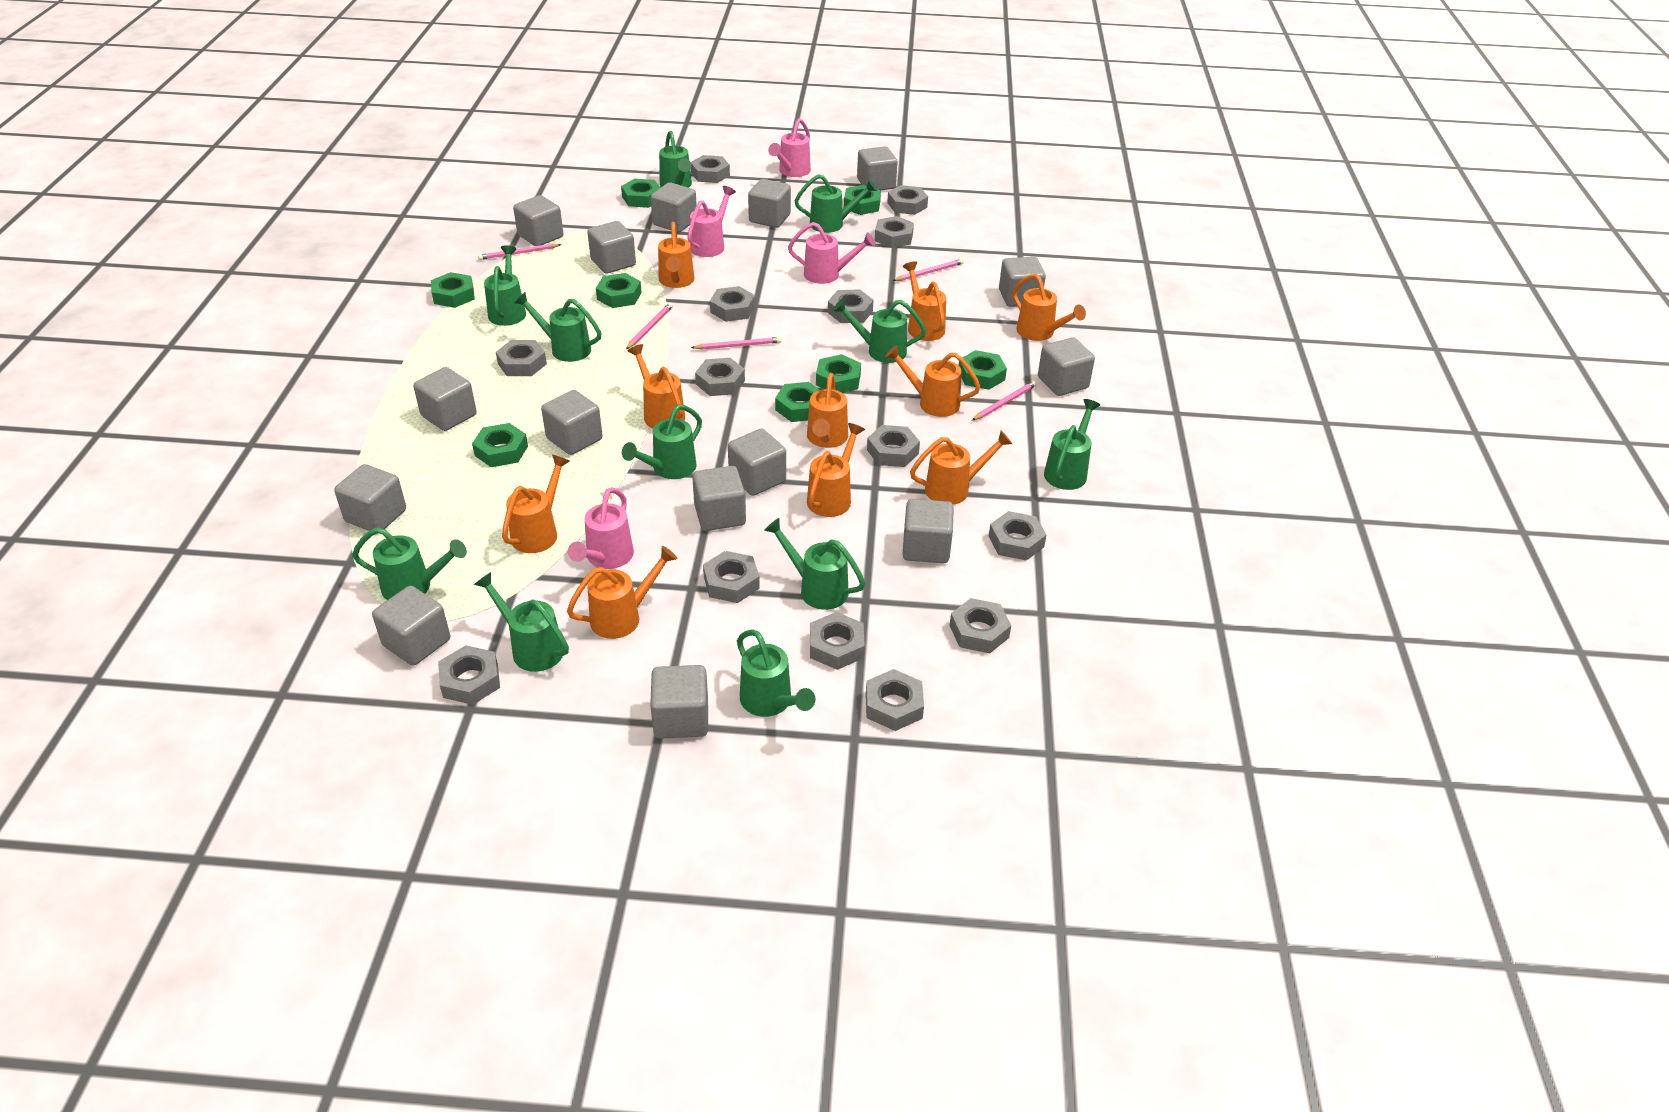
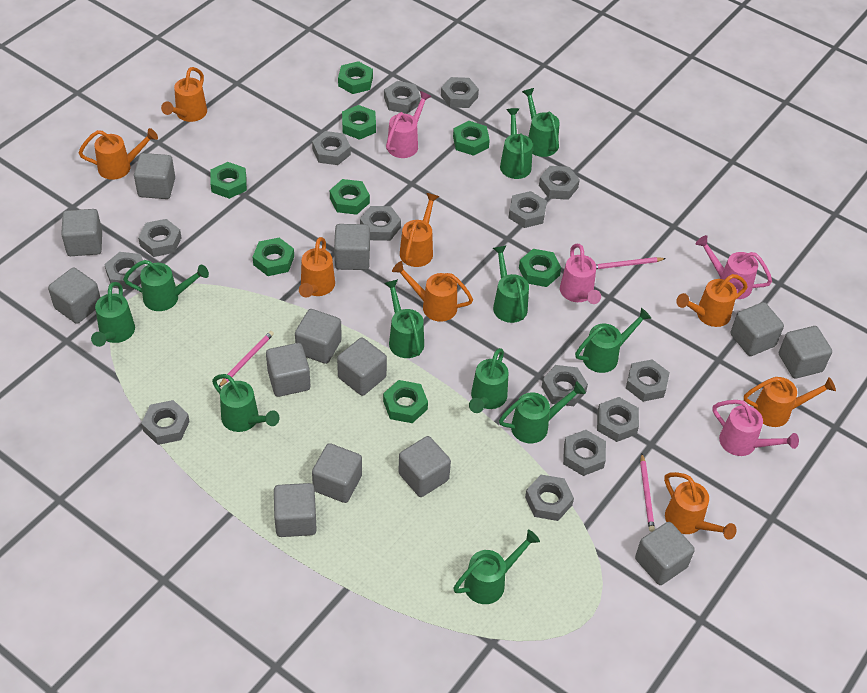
grey cube: 15 -> 13
orange watering can: 10 -> 8
pink pencil: 5 -> 3

